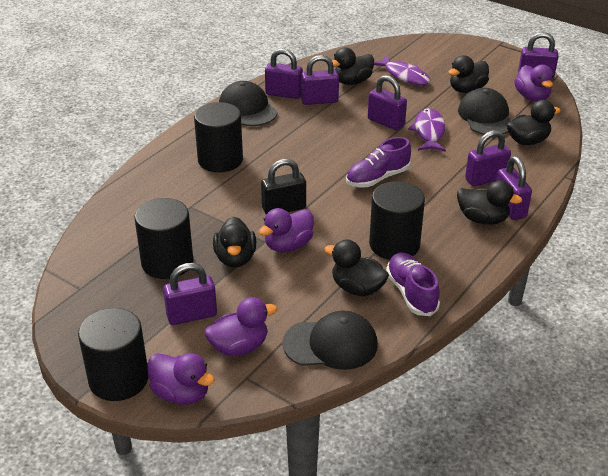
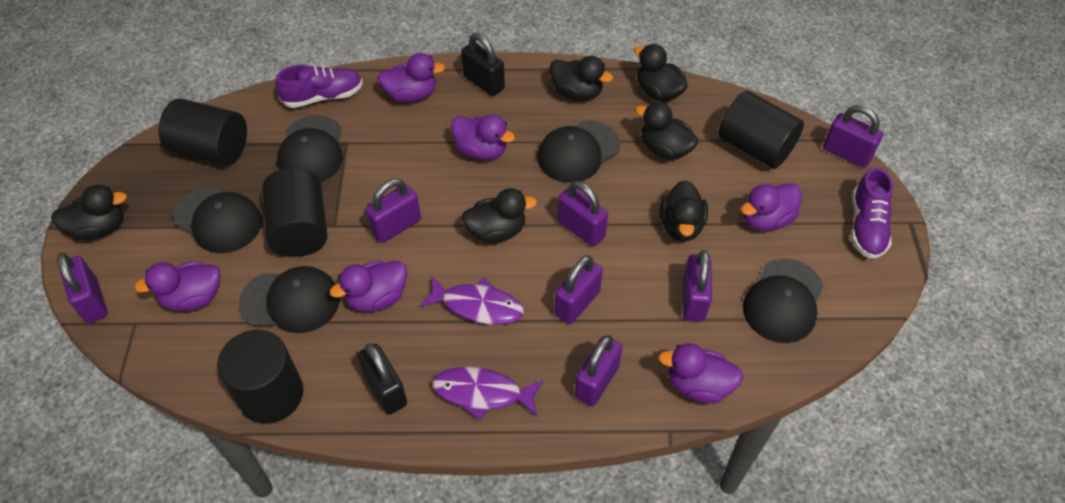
black cap: 3 -> 5
black padlock: 1 -> 2
purple duck: 4 -> 6

